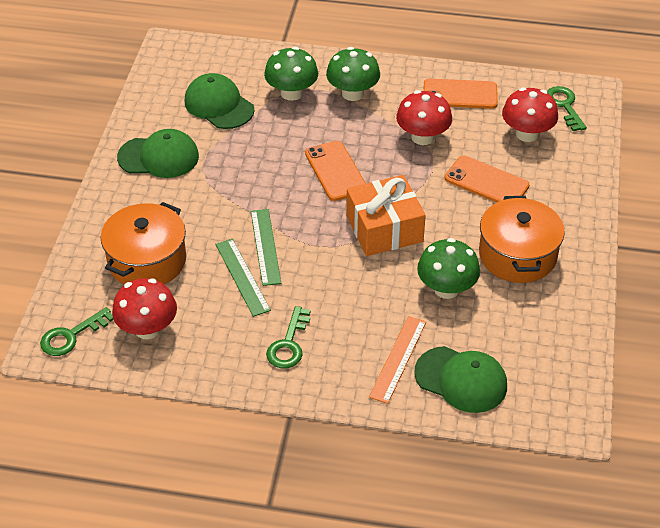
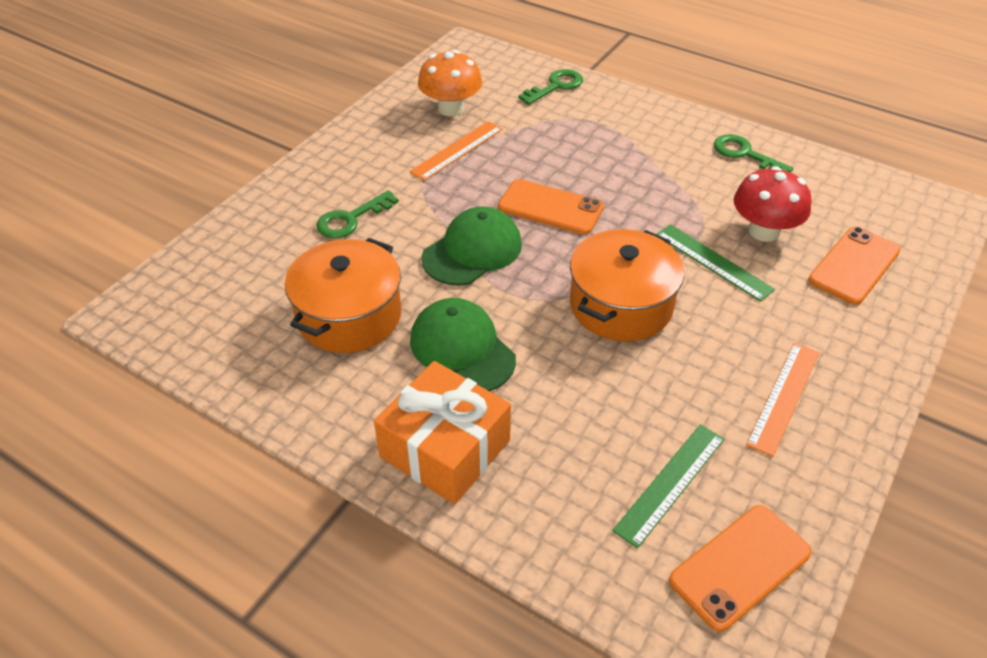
green cap: 3 -> 2
green mushroom: 3 -> 0
orange mushroom: 0 -> 1
orange ruler: 1 -> 2
red mushroom: 3 -> 1

